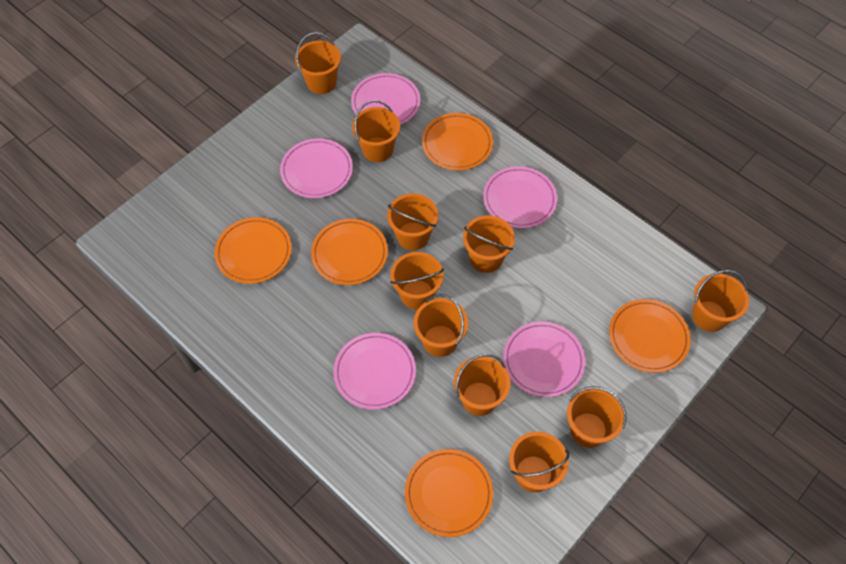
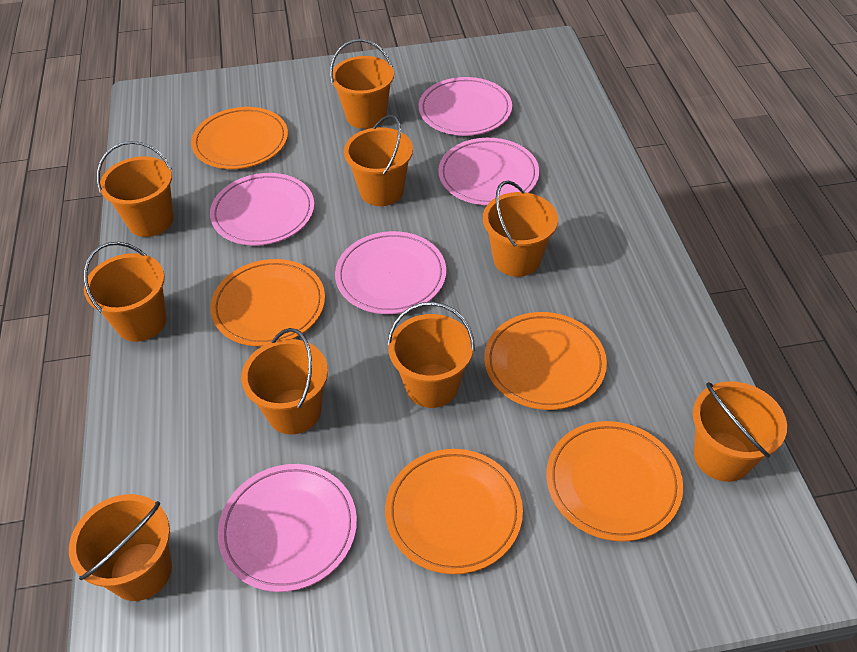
orange bucket: 10 -> 9

